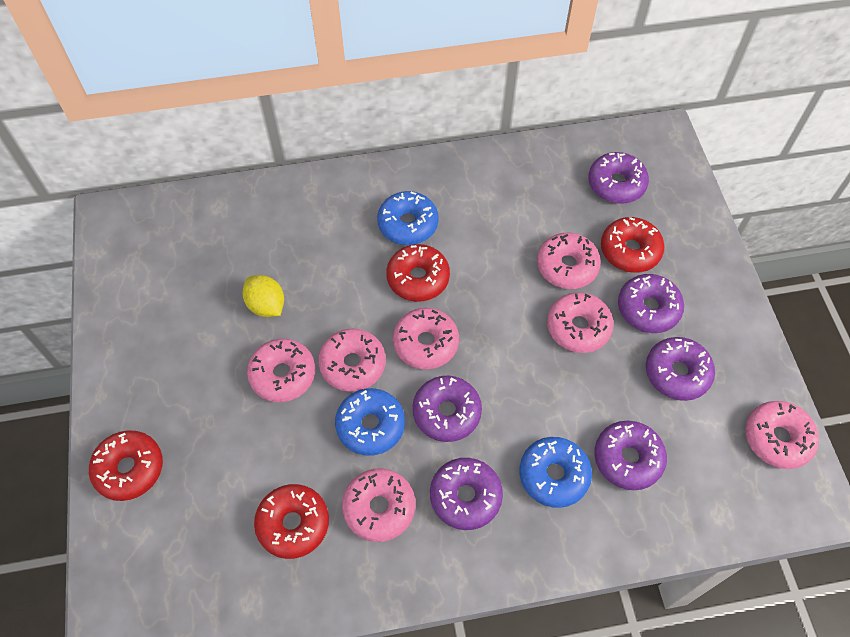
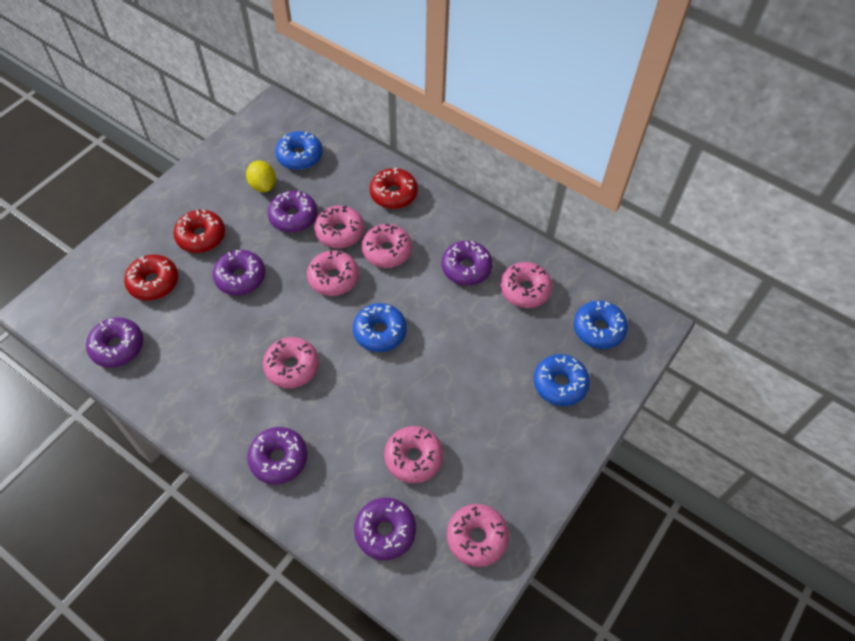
blue donut: 3 -> 4
red donut: 4 -> 3

